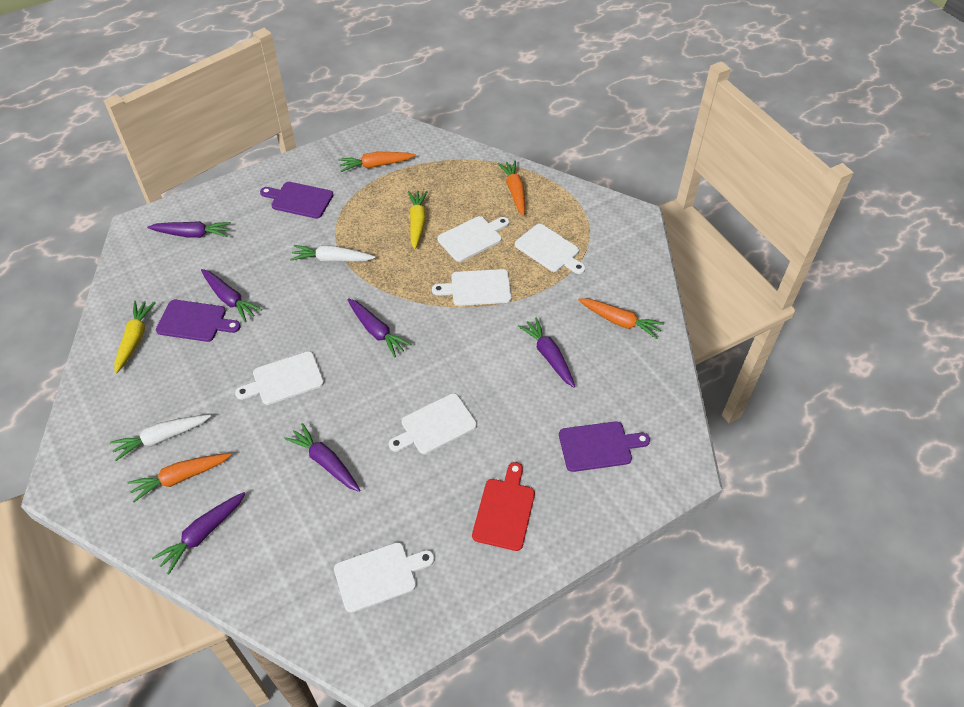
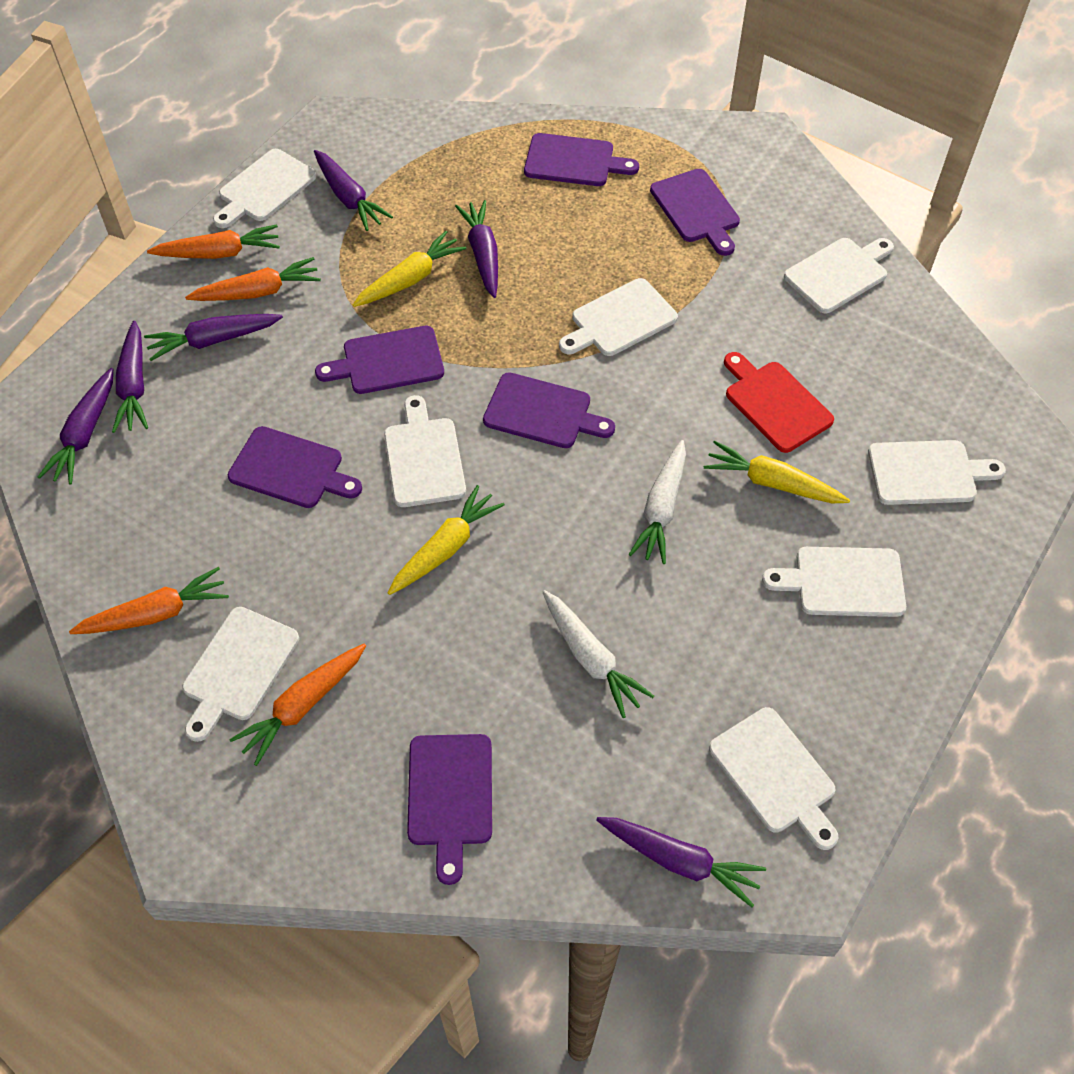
purple cutting board: 3 -> 6
white cutting board: 6 -> 8
yellow carrot: 2 -> 3

